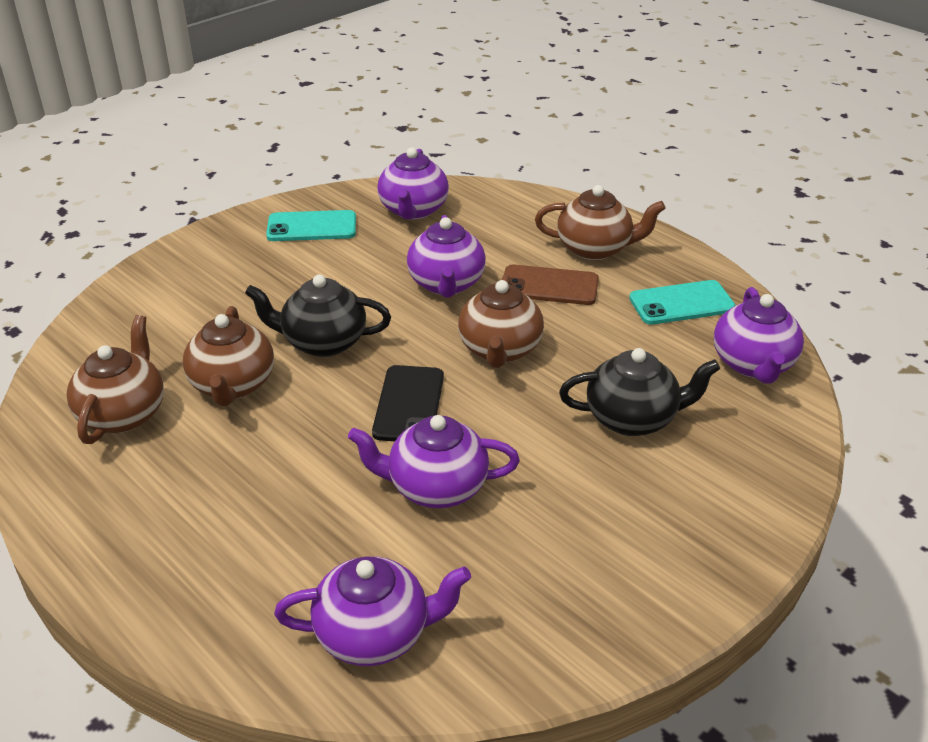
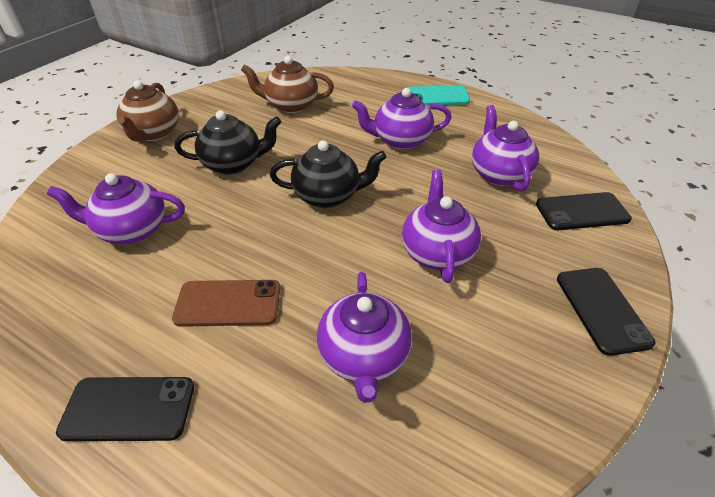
black phone: 1 -> 3
brown teapot: 4 -> 2
turquoise phone: 2 -> 1

